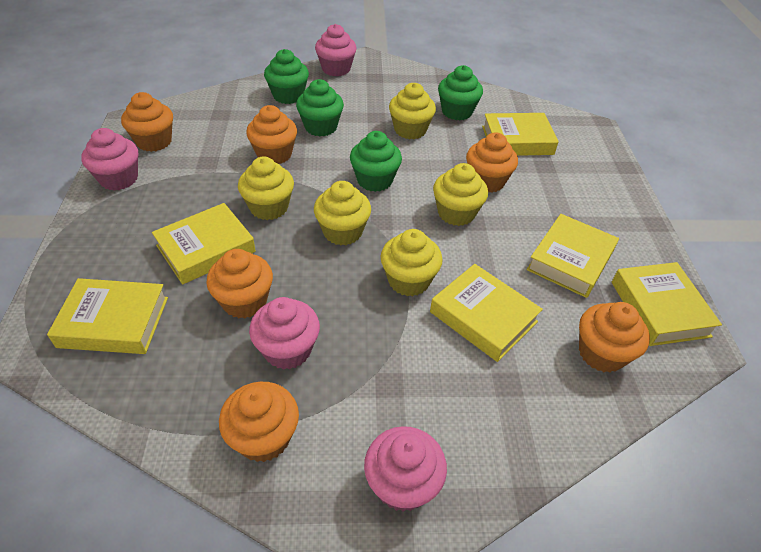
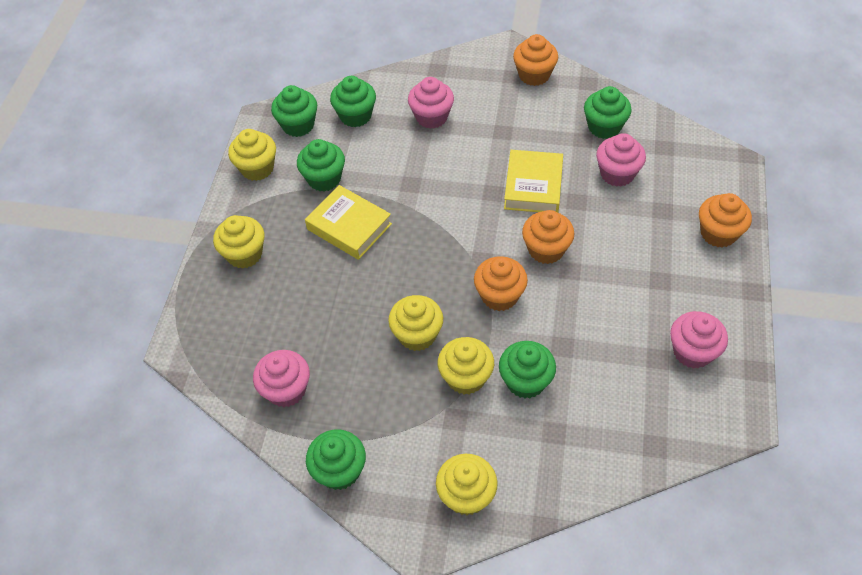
green cupcake: 4 -> 6
orange cupcake: 6 -> 4
yellow book: 6 -> 2

